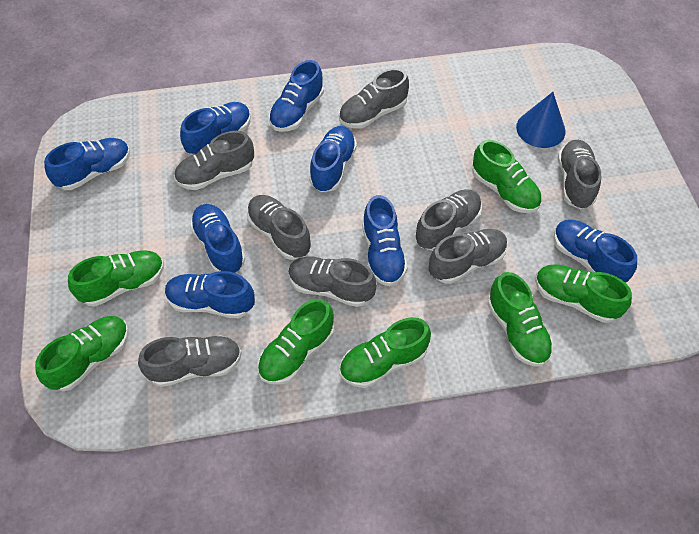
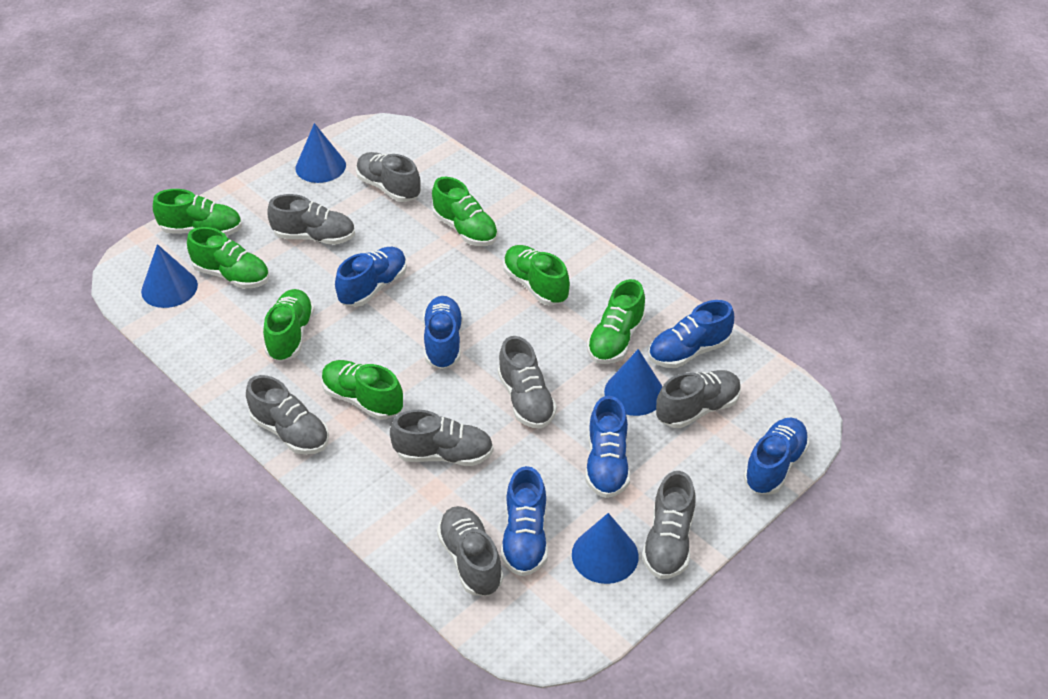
blue cone: 1 -> 4
blue shoe: 8 -> 6

